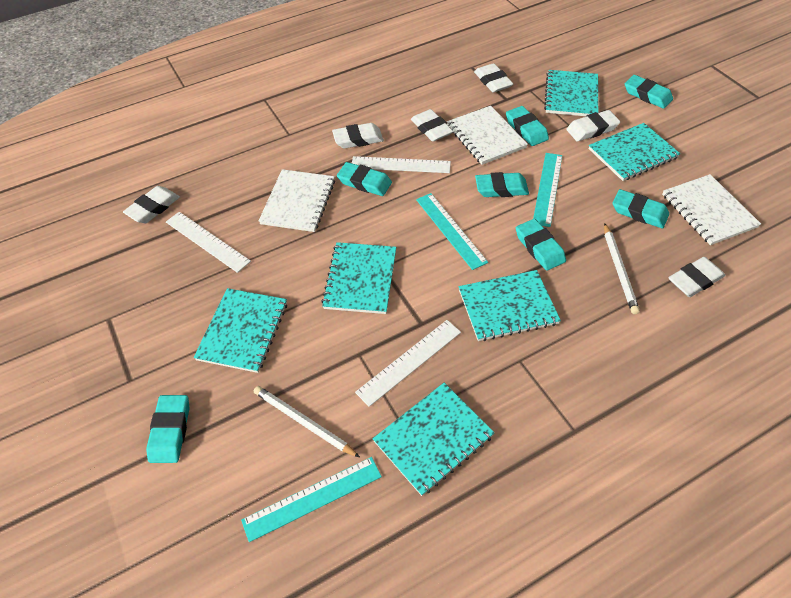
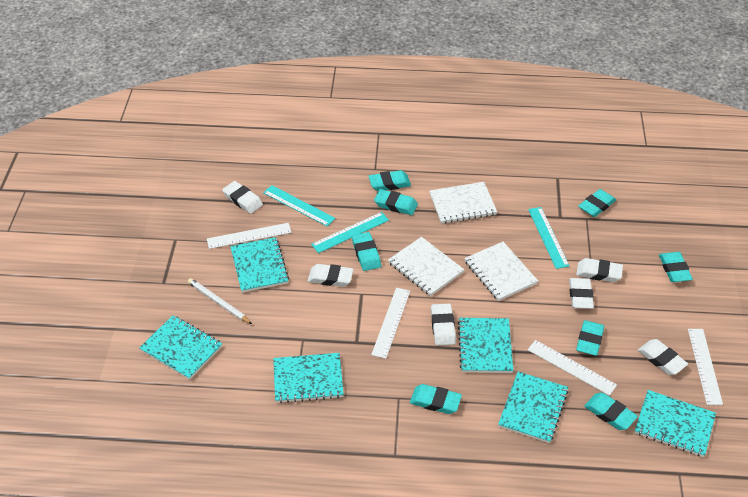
turquoise eraser: 7 -> 8
white pencil: 2 -> 1
white ruler: 3 -> 4

